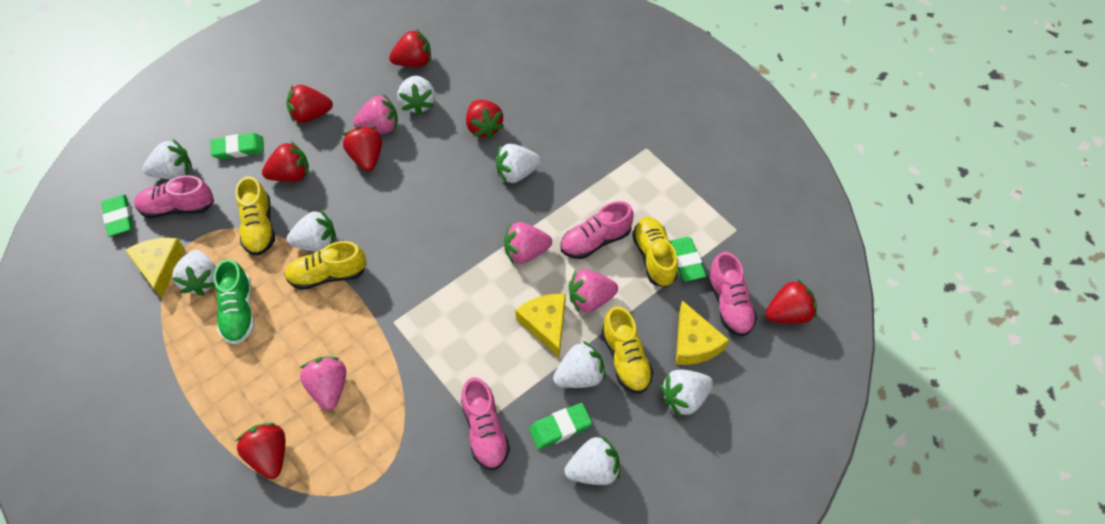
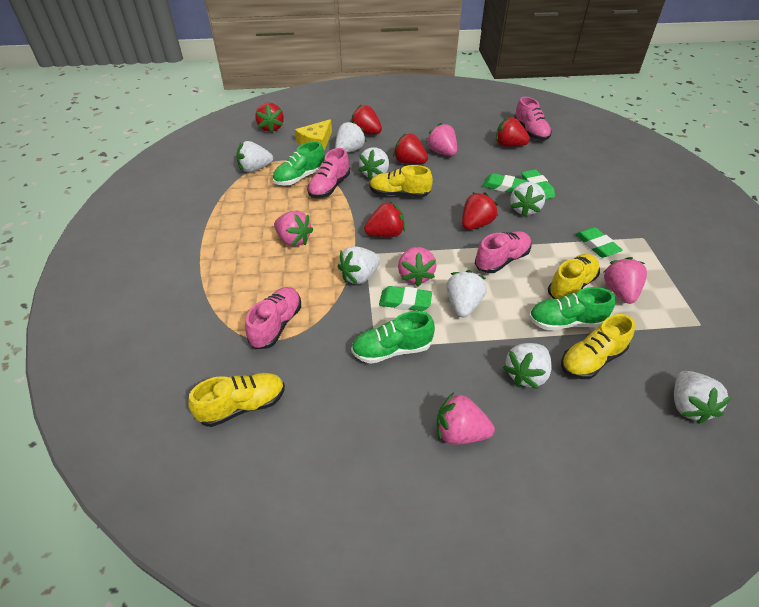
green shoe: 1 -> 3
pink strawberry: 4 -> 5
red strawberry: 7 -> 6
yellow cheese: 3 -> 1

